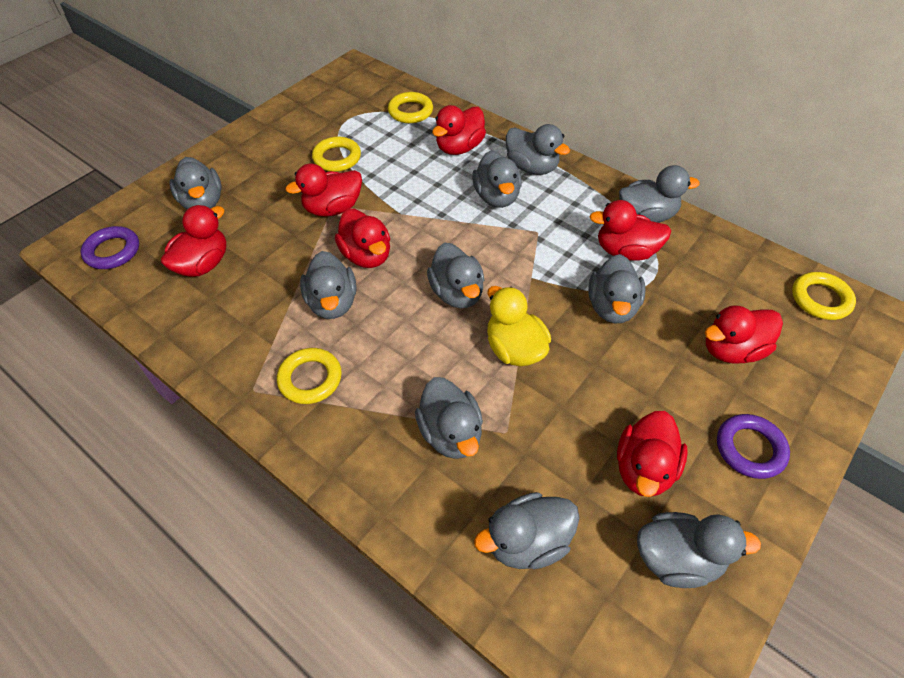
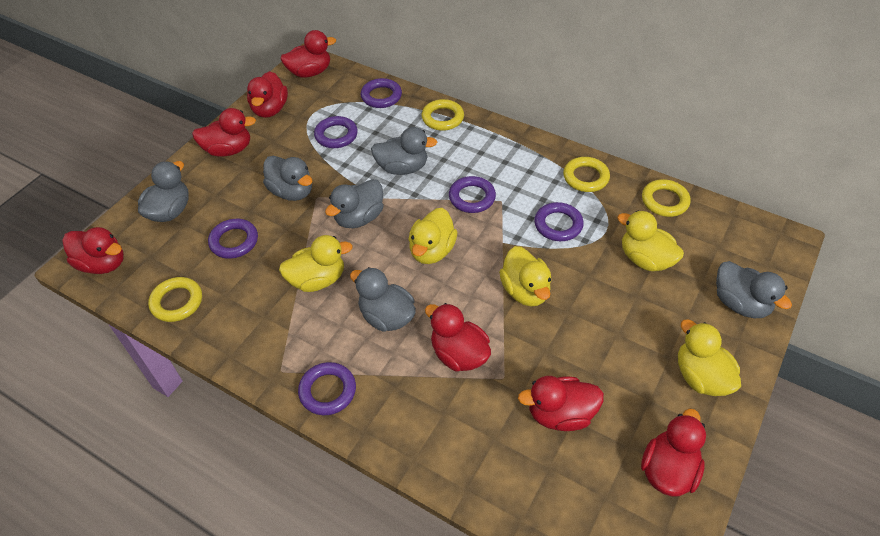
grey duck: 10 -> 6
purple ring: 2 -> 6
yellow duck: 1 -> 5

